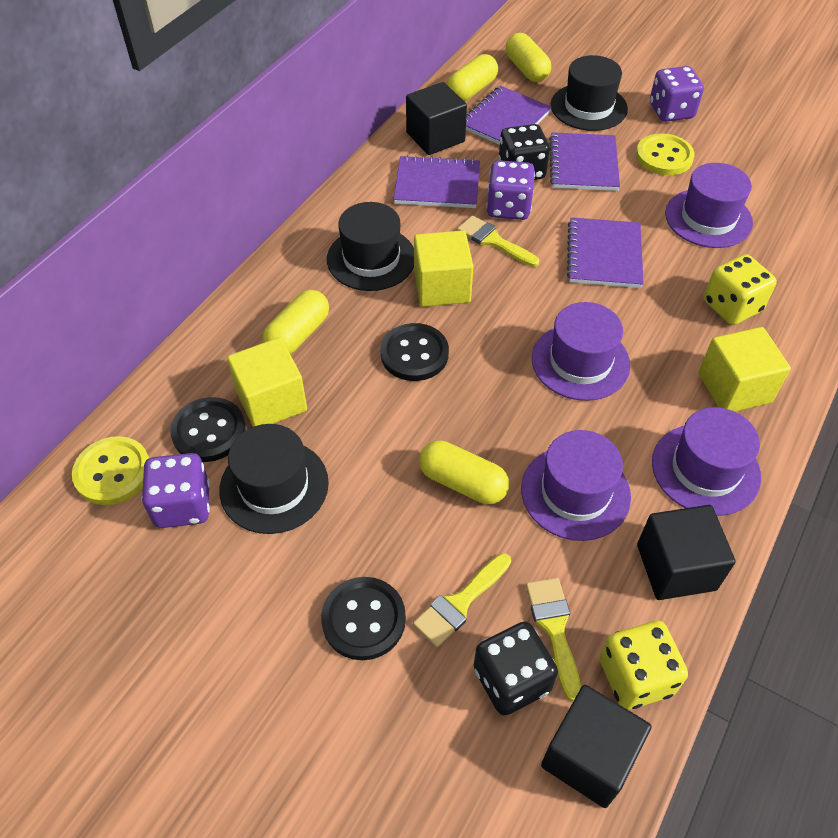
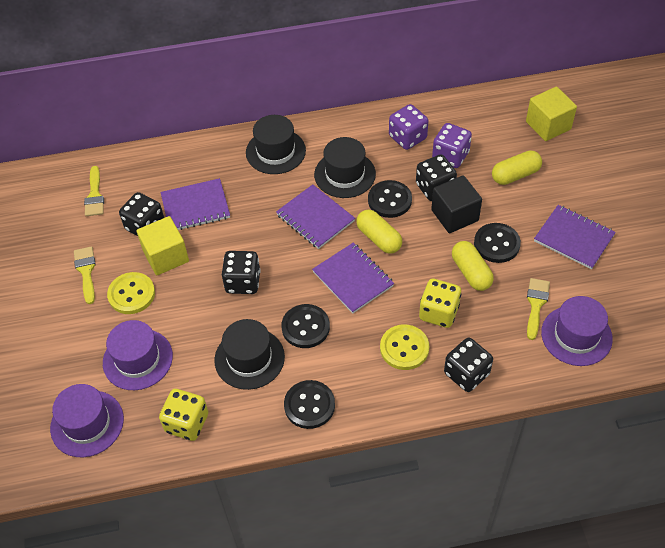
black button: 3 -> 4
black cube: 3 -> 1
black dice: 2 -> 4
purple dice: 3 -> 2
purple hat: 4 -> 3
yellow capsule: 4 -> 3
yellow cube: 3 -> 2

